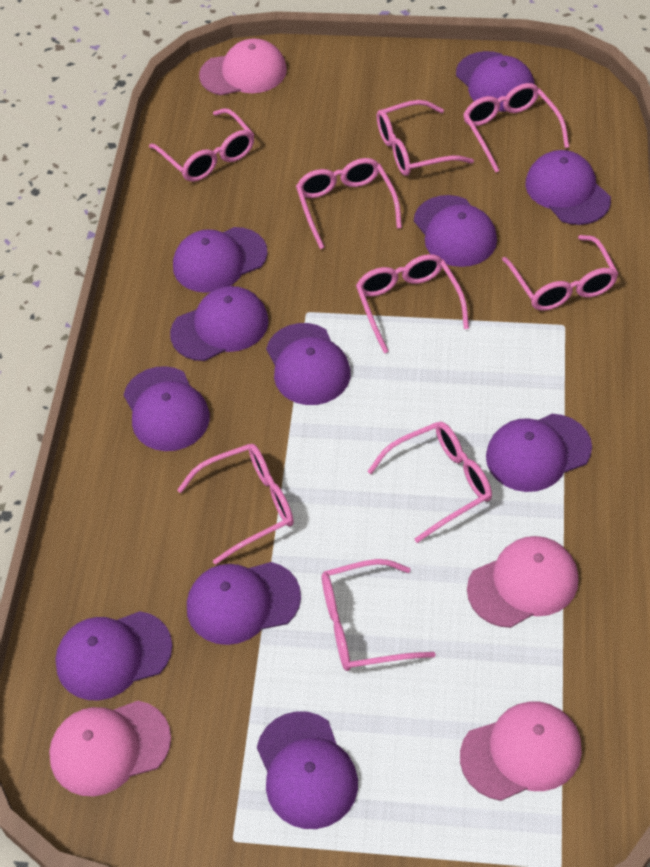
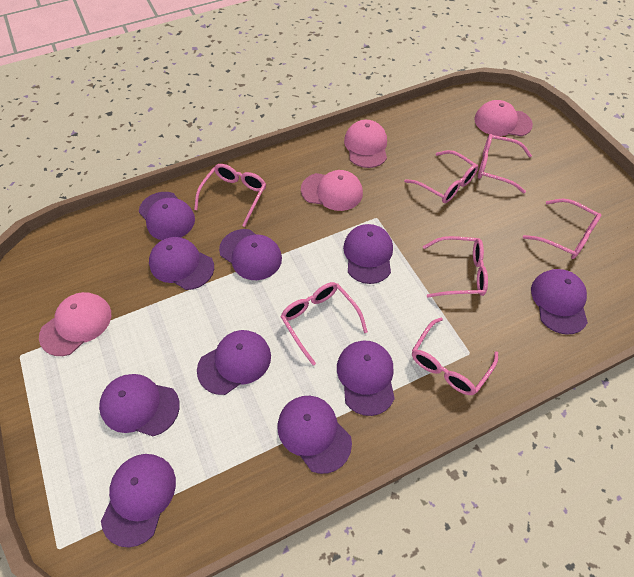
pink glasses: 9 -> 7
purple cap: 11 -> 10

